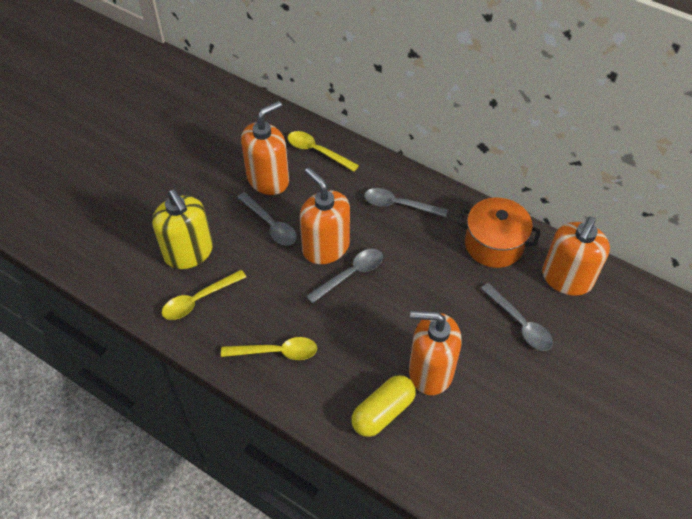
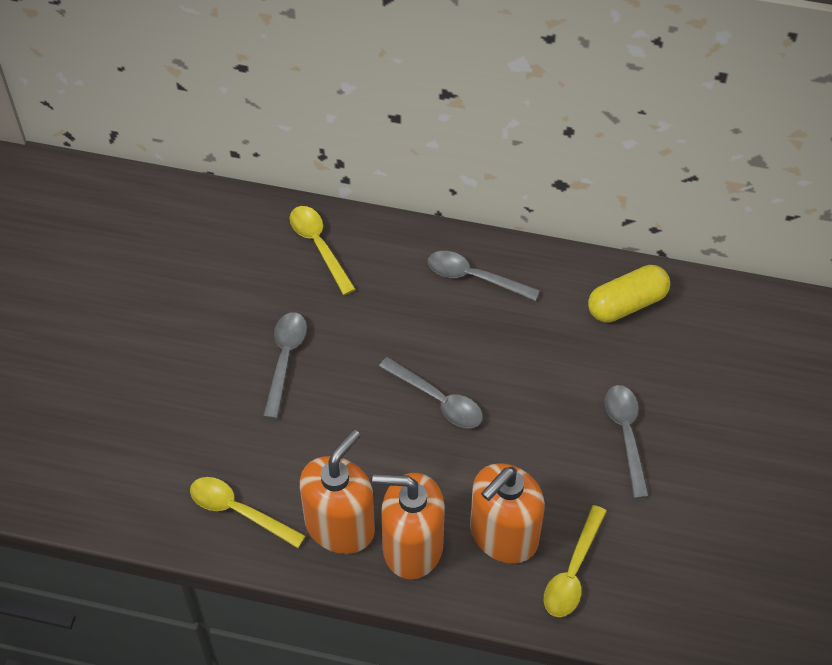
orange pot: 1 -> 0
orange soap dispenser: 4 -> 3
yellow soap dispenser: 1 -> 0

